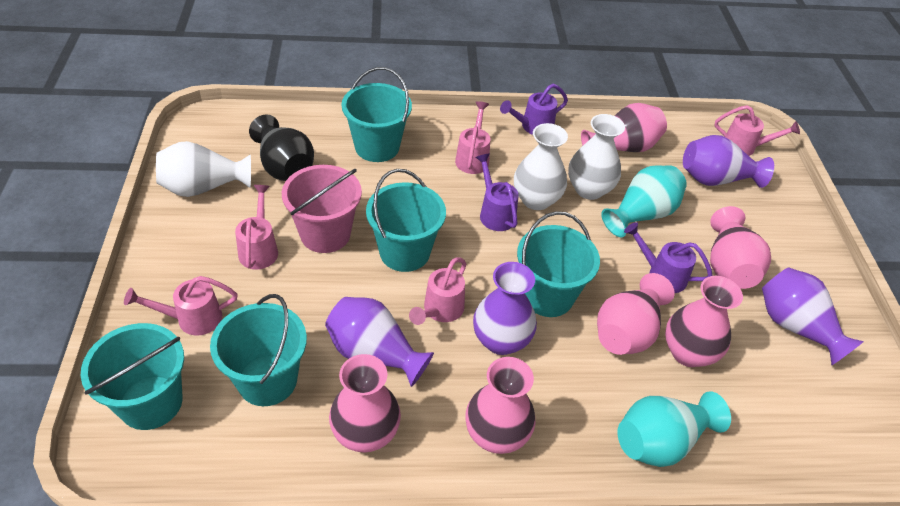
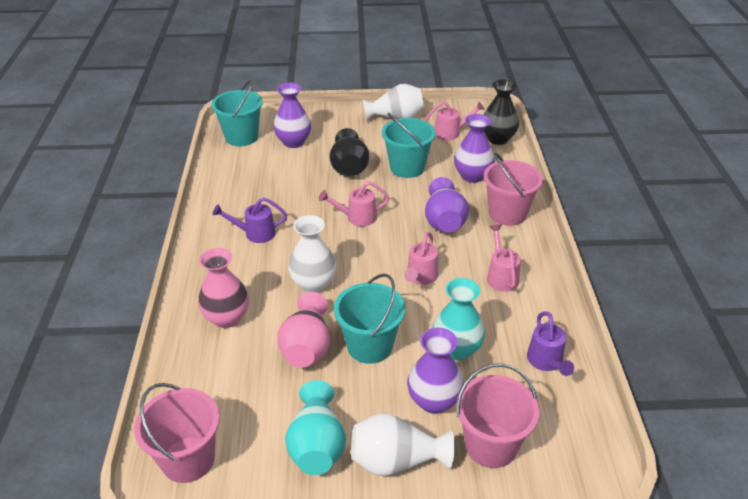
black vase: 1 -> 2
pink bucket: 1 -> 3
pink vase: 6 -> 2
pink watering can: 5 -> 4
purple watering can: 3 -> 2
turquoise bucket: 5 -> 3

